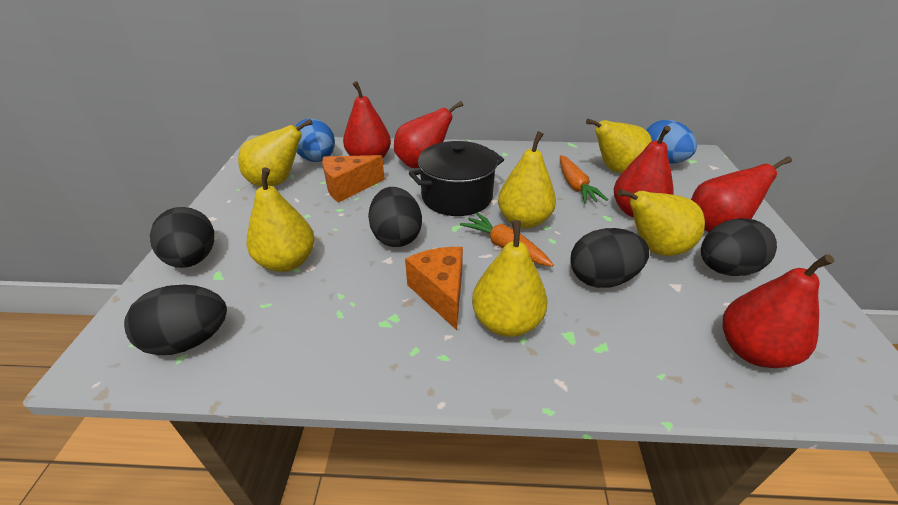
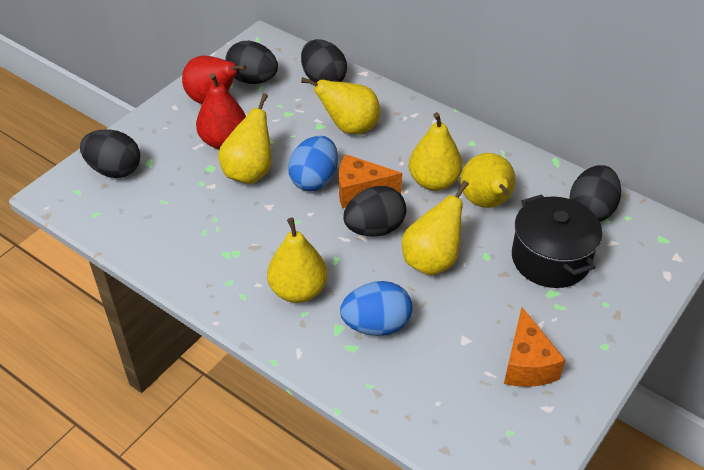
orange carrot: 2 -> 0
red pear: 5 -> 2

